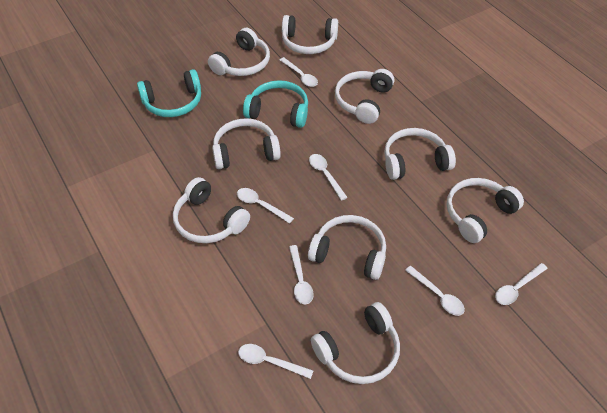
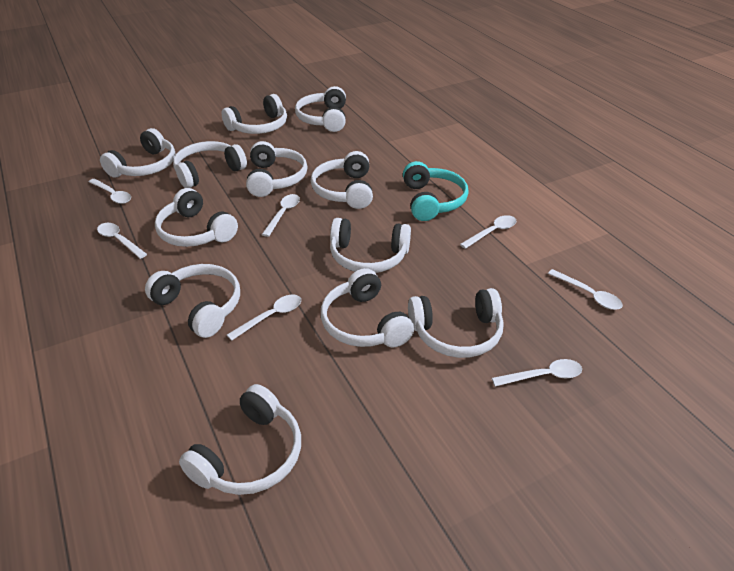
turquoise headphones: 2 -> 1
white headphones: 9 -> 12

